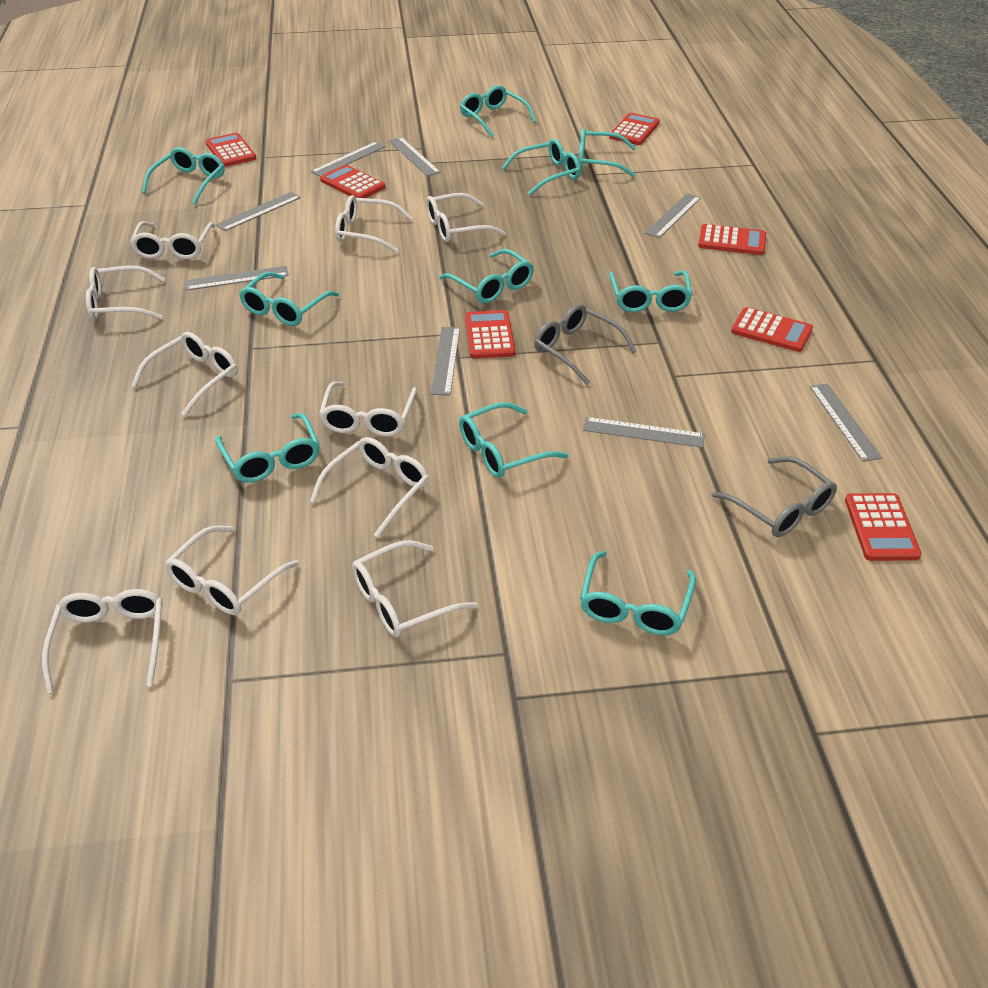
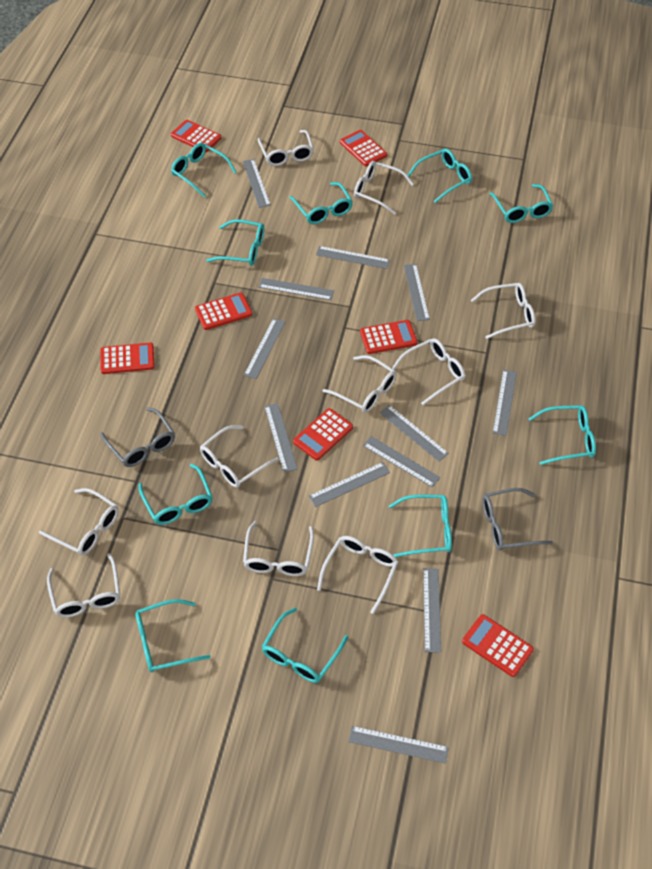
grey ruler: 8 -> 12

